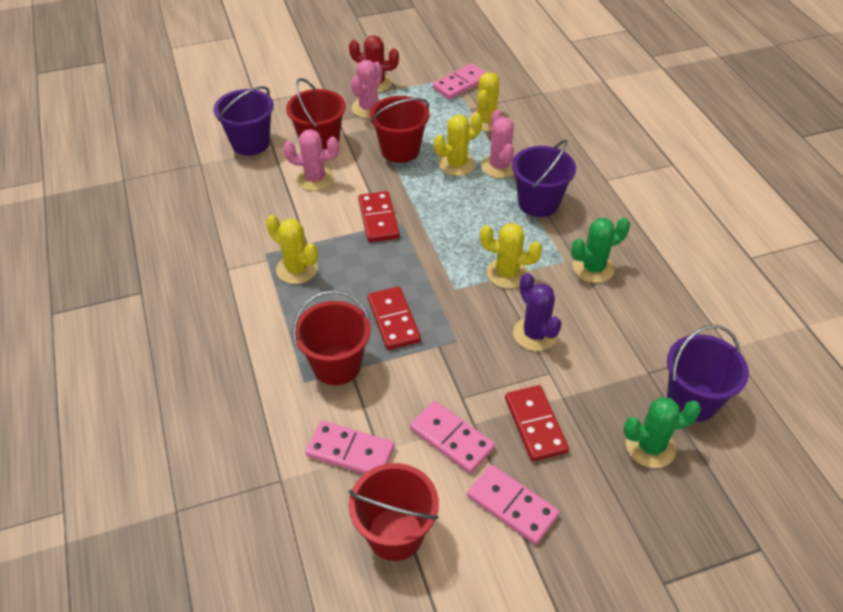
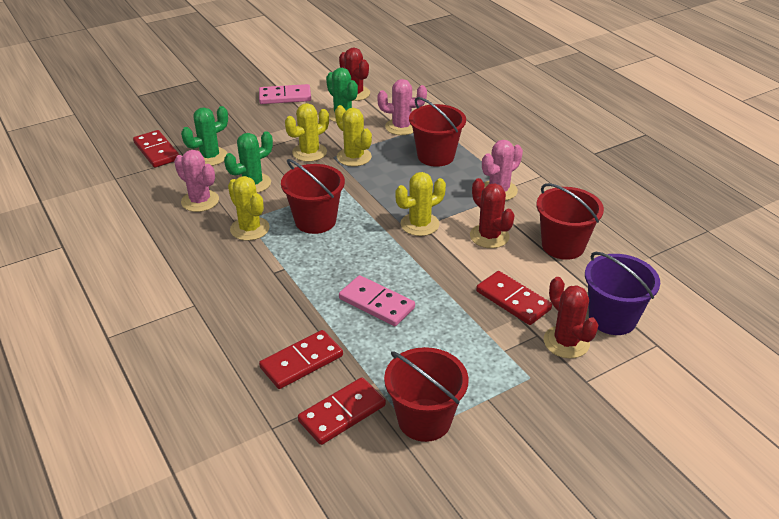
green cactus: 2 -> 3
pink domino: 4 -> 2
purple bucket: 3 -> 1
purple cactus: 1 -> 0
red cactus: 1 -> 3
red domino: 3 -> 4

